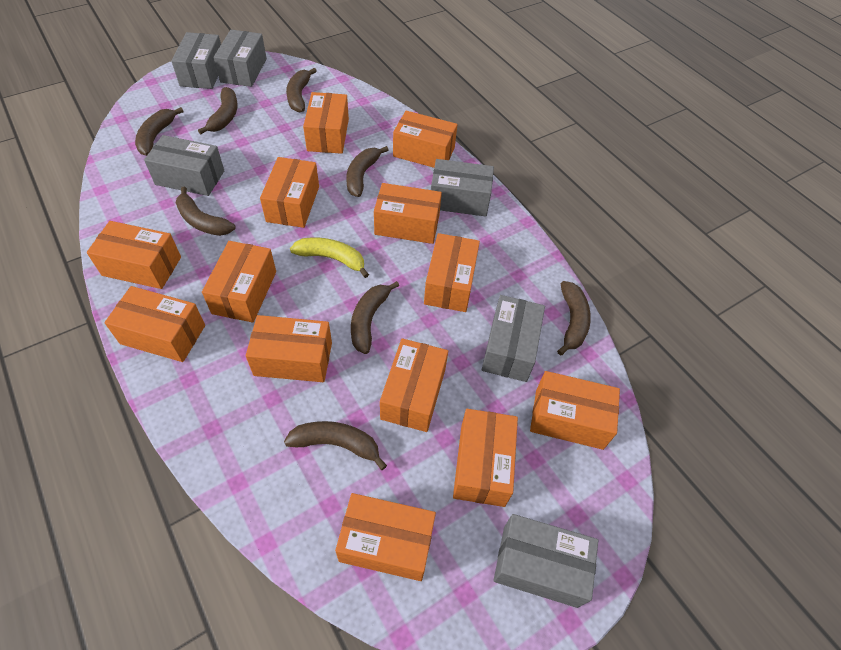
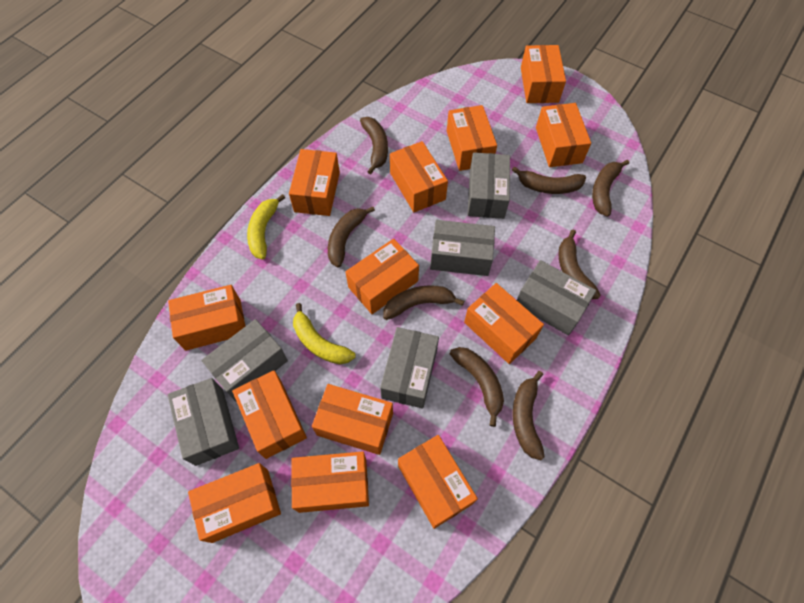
yellow banana: 1 -> 2

